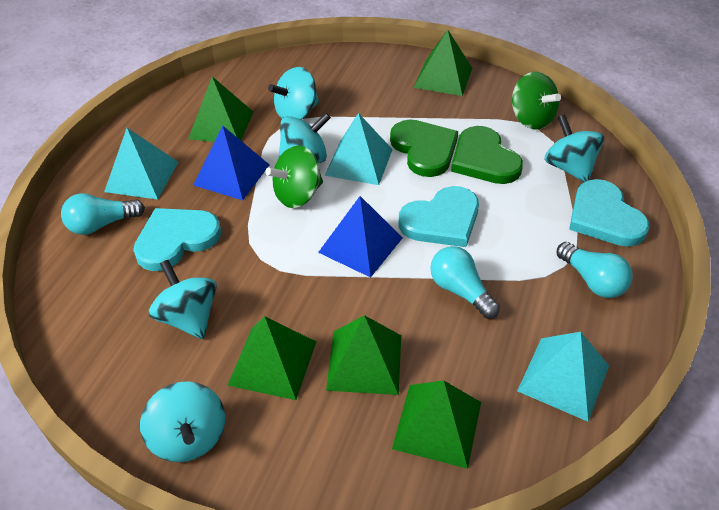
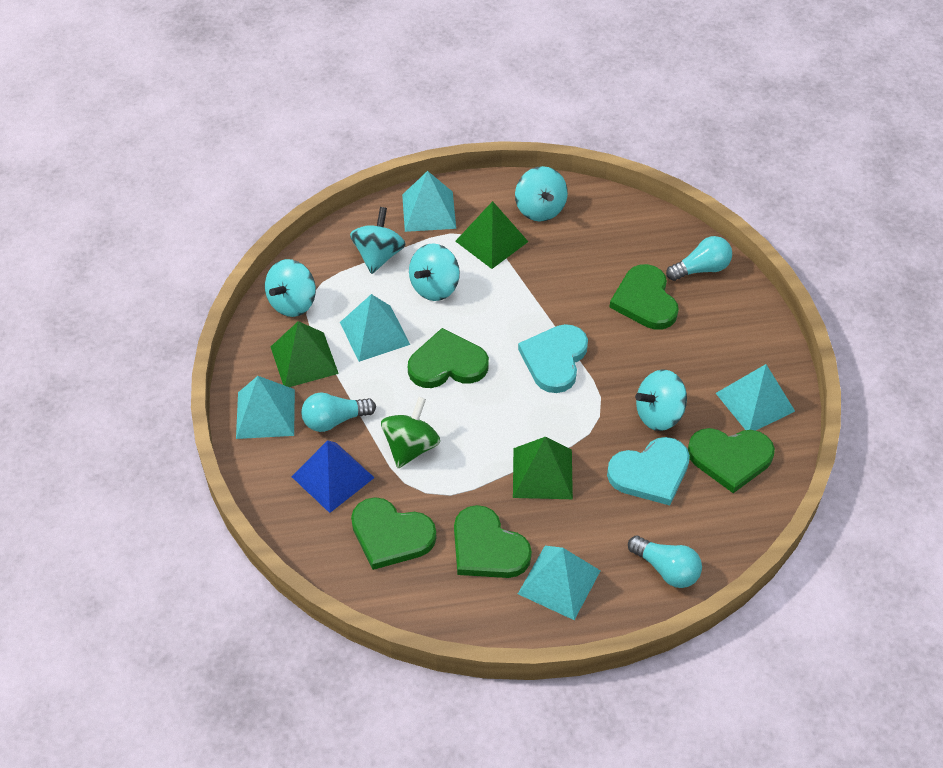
blue pyramid: 2 -> 1
green heart: 2 -> 5
green pyramid: 5 -> 3
green spinning top: 2 -> 1
turquoise heart: 3 -> 2
turquoise pyramid: 3 -> 5

